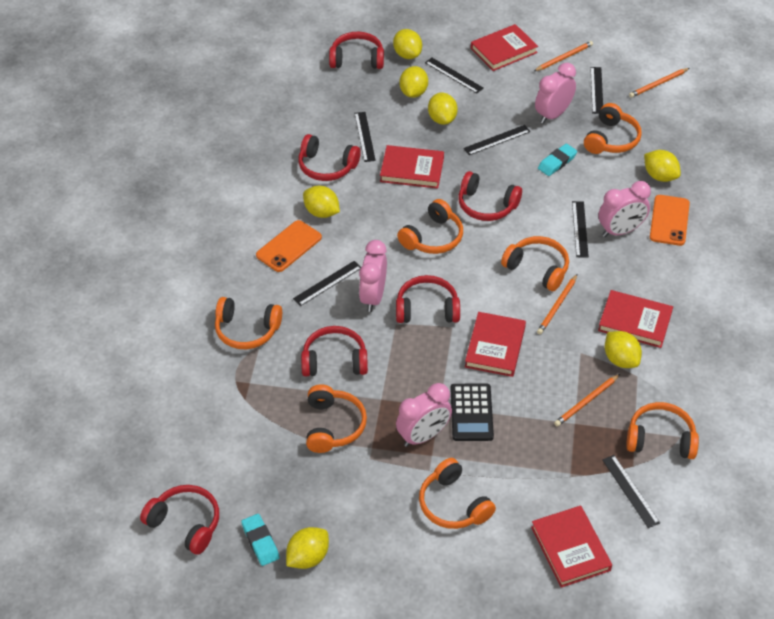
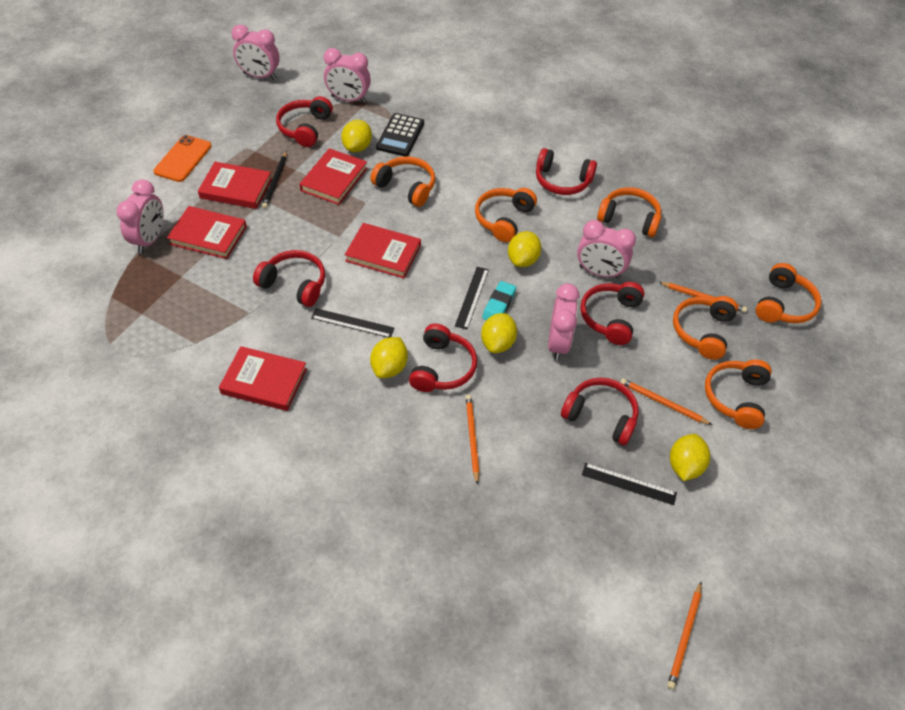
black pencil: 0 -> 1
black ruler: 7 -> 3
orange headphones: 7 -> 6
orange phone: 2 -> 1
pink clock: 4 -> 5
turquoise eraser: 2 -> 1
yellow lemon: 7 -> 5

